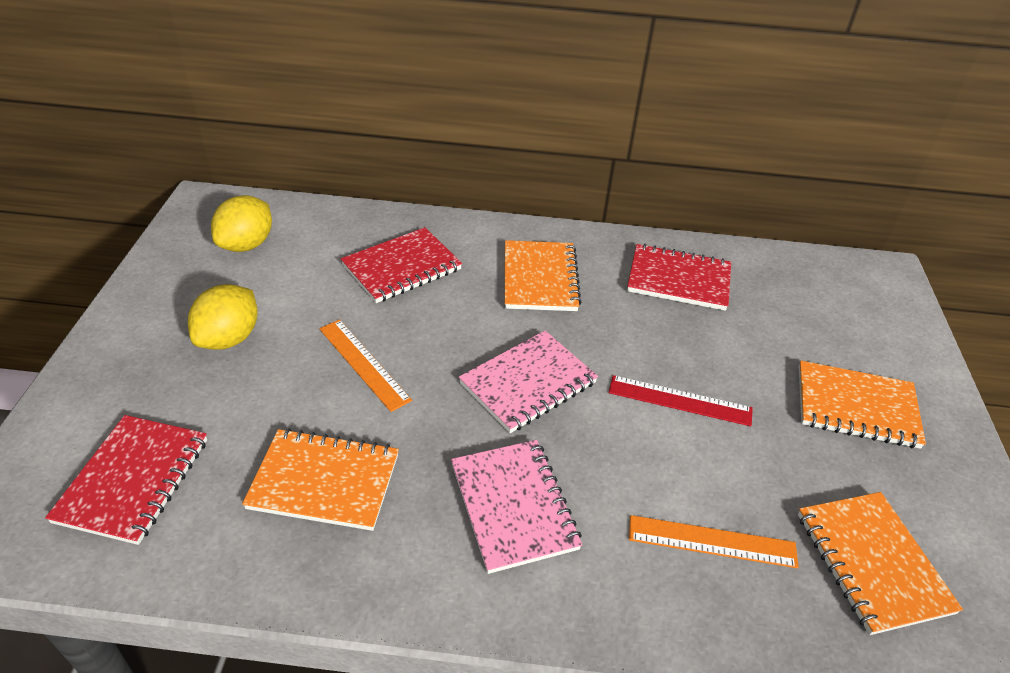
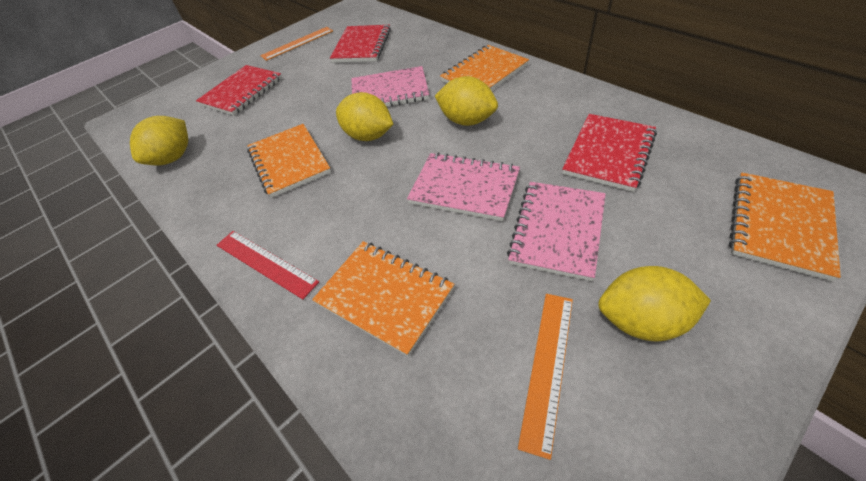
pink notebook: 2 -> 3
yellow lemon: 2 -> 4

